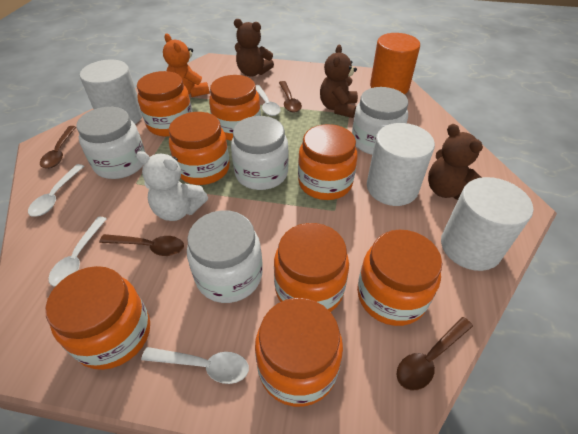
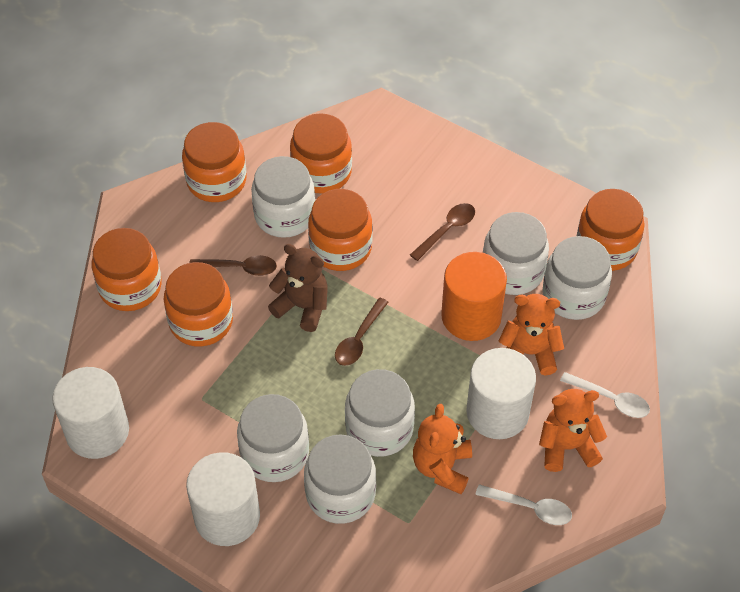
brown spoon: 4 -> 3
brown teddy bear: 3 -> 1
orange jar: 8 -> 6
orange teddy bear: 1 -> 3
white jar: 4 -> 6
white spoon: 4 -> 2
white teddy bear: 1 -> 0

